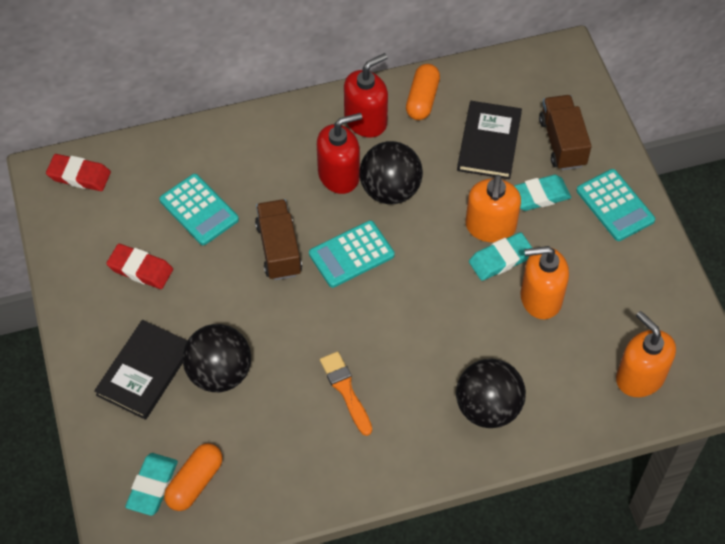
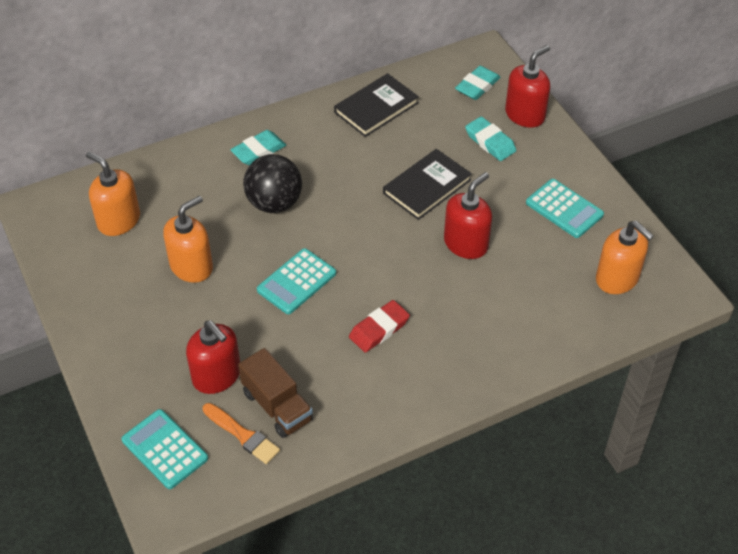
black ball: 3 -> 1
brown truck: 2 -> 1
orange capsule: 2 -> 0
red eraser: 2 -> 1
red soap dispenser: 2 -> 3

